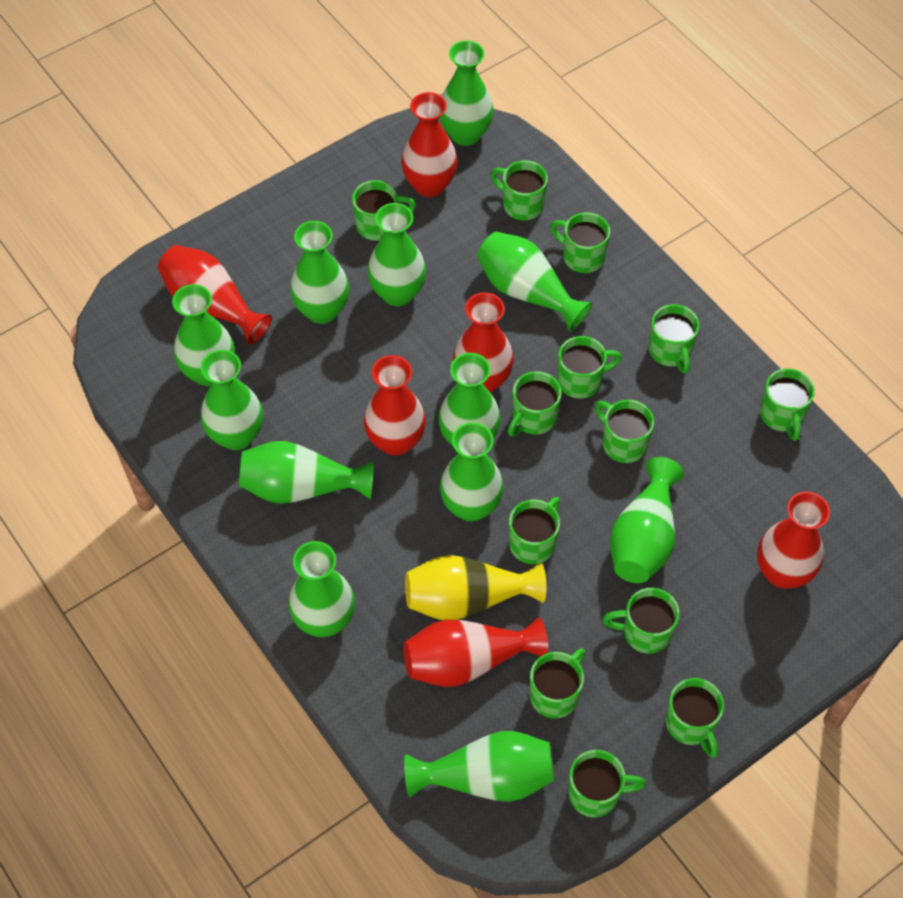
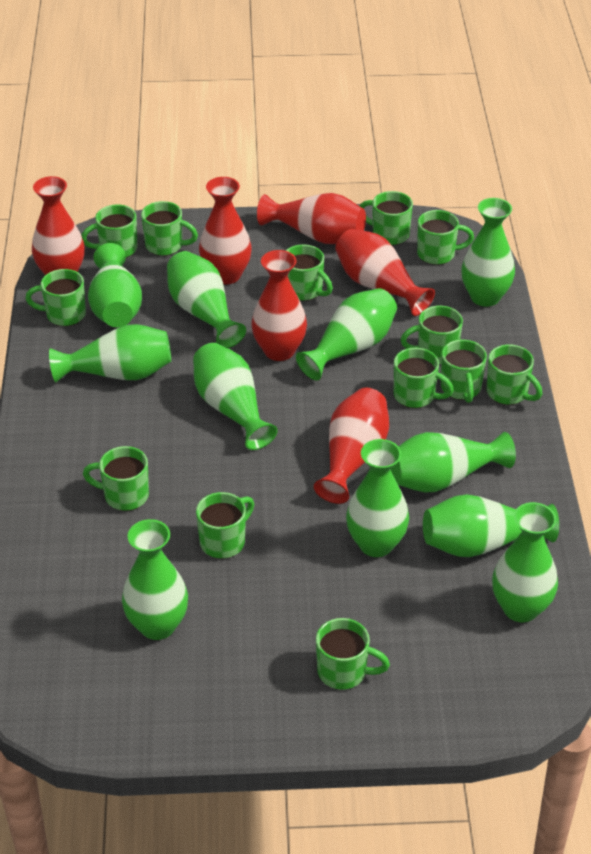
green vase: 12 -> 11
yellow vase: 1 -> 0

